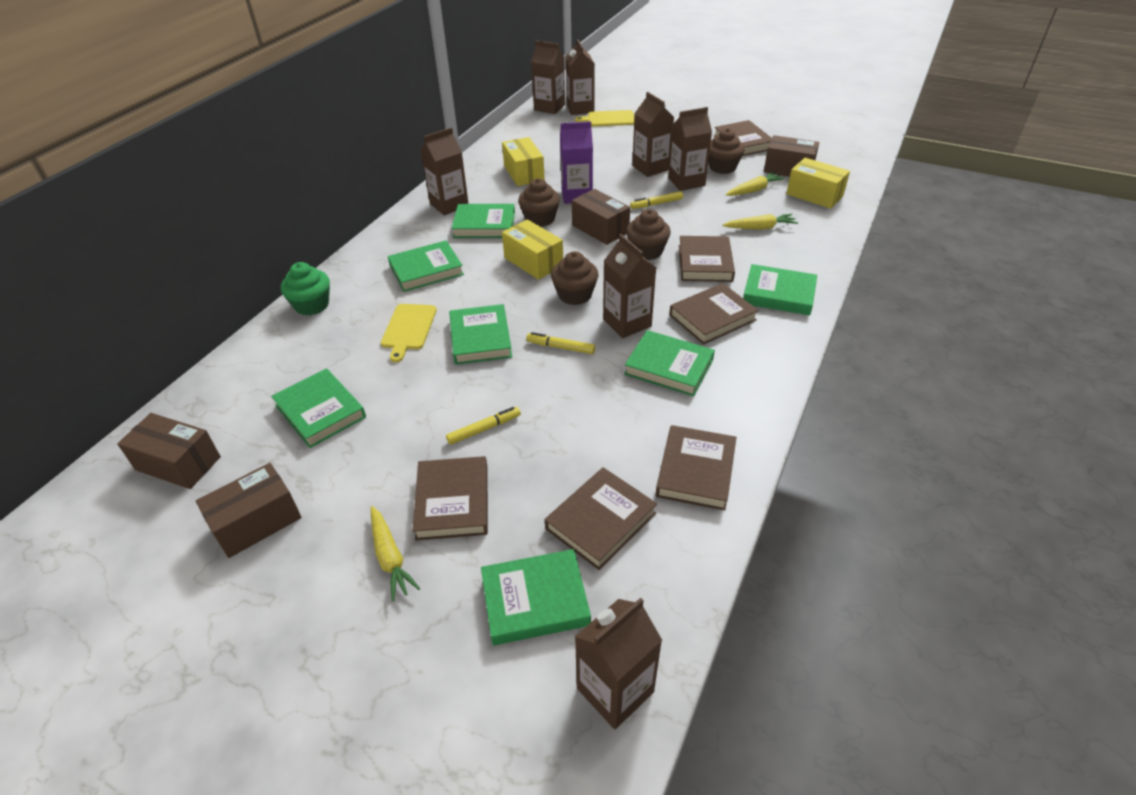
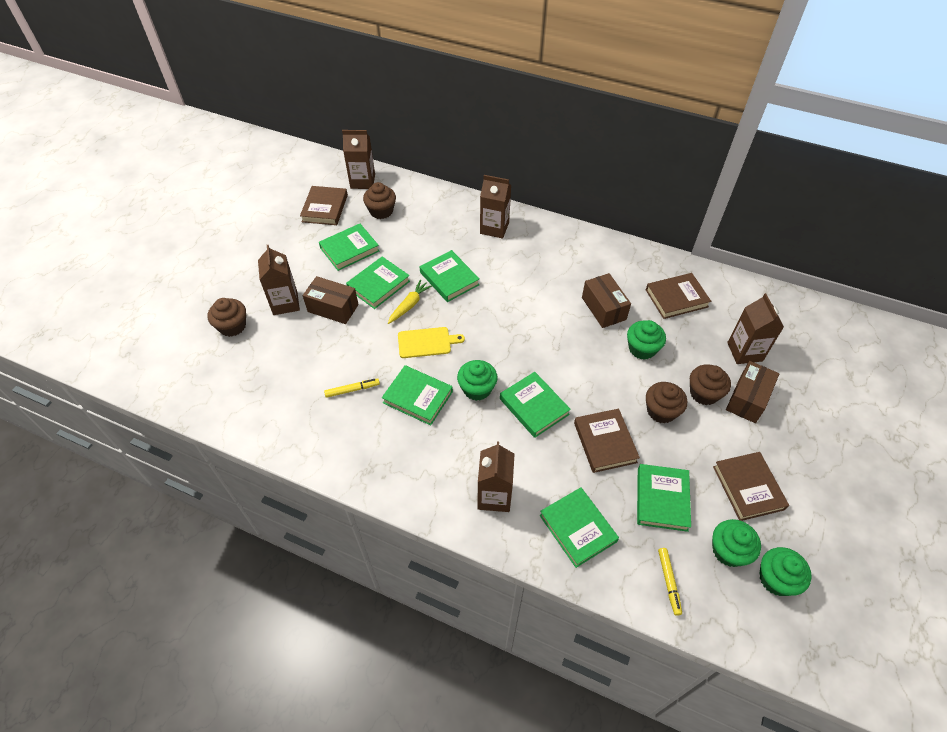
brown book: 6 -> 4
brown box: 4 -> 3
brown carton: 7 -> 5
green cupcake: 1 -> 4
purple carton: 1 -> 0
yellow box: 3 -> 0
yellow carrot: 3 -> 1
yellow cutting board: 2 -> 1
yellow marker: 3 -> 2

